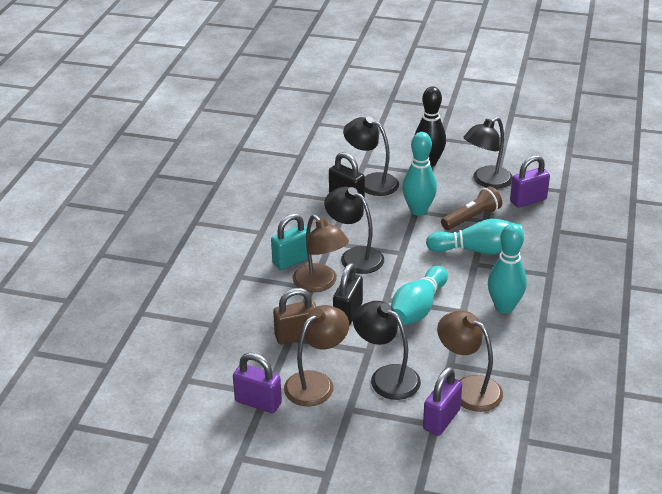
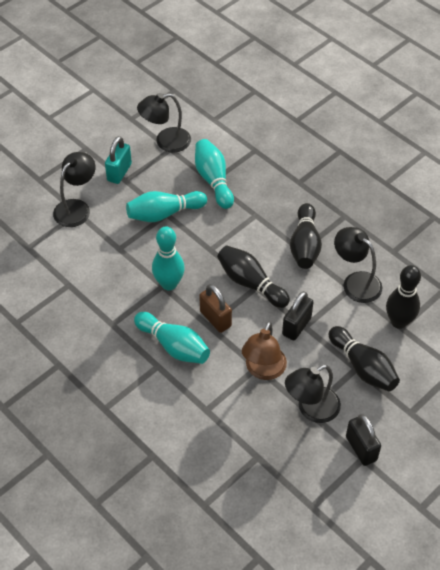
black bowling pin: 1 -> 4
brown flashlight: 1 -> 0
brown lamp: 3 -> 1
purple padlock: 3 -> 0

